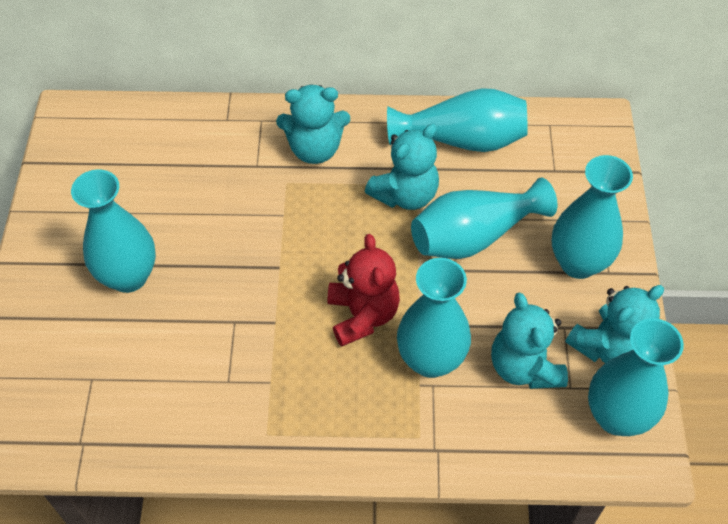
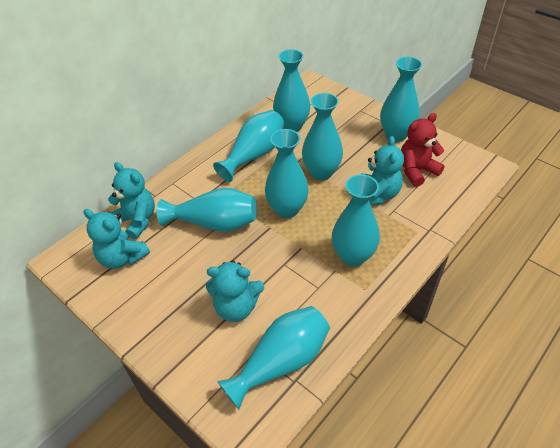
turquoise vase: 6 -> 8

